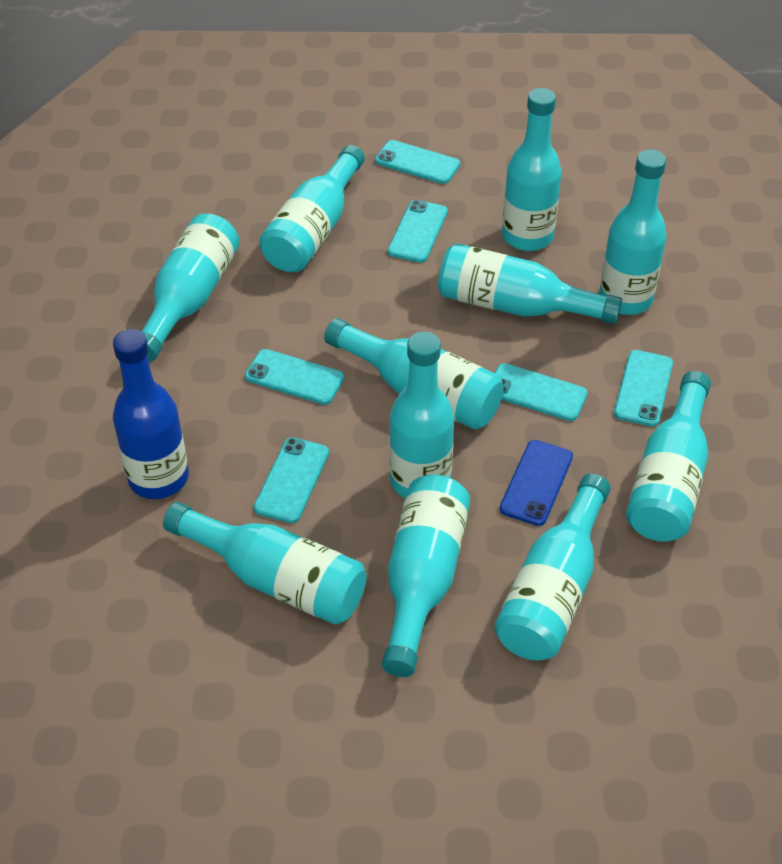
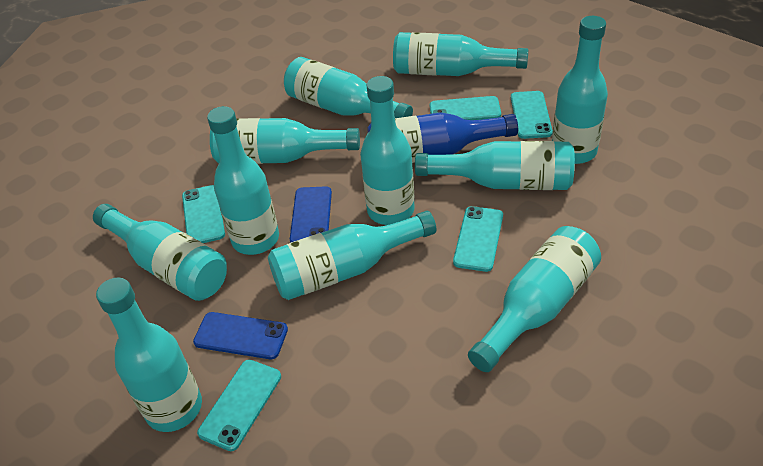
blue phone: 1 -> 2
turquoise phone: 6 -> 5

